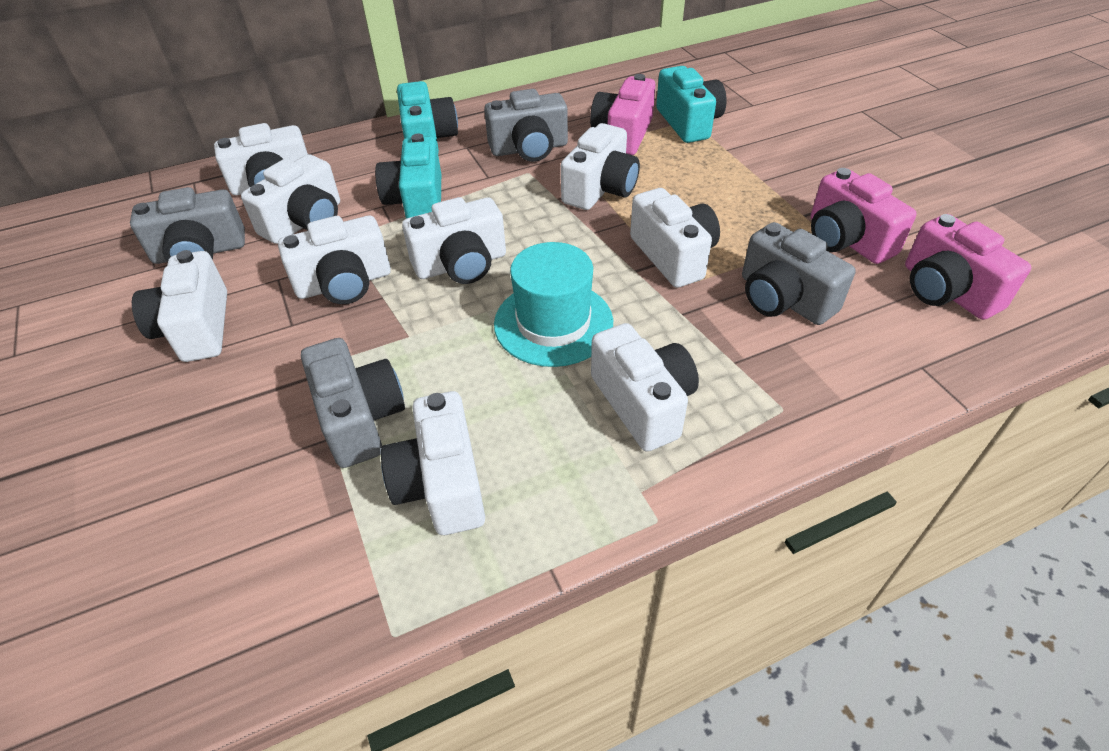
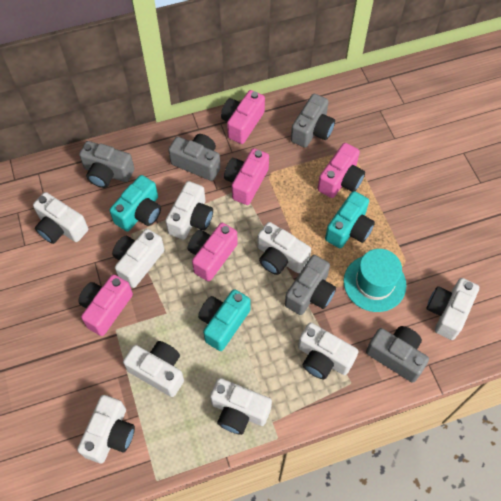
grey camera: 4 -> 5
pink camera: 3 -> 5

